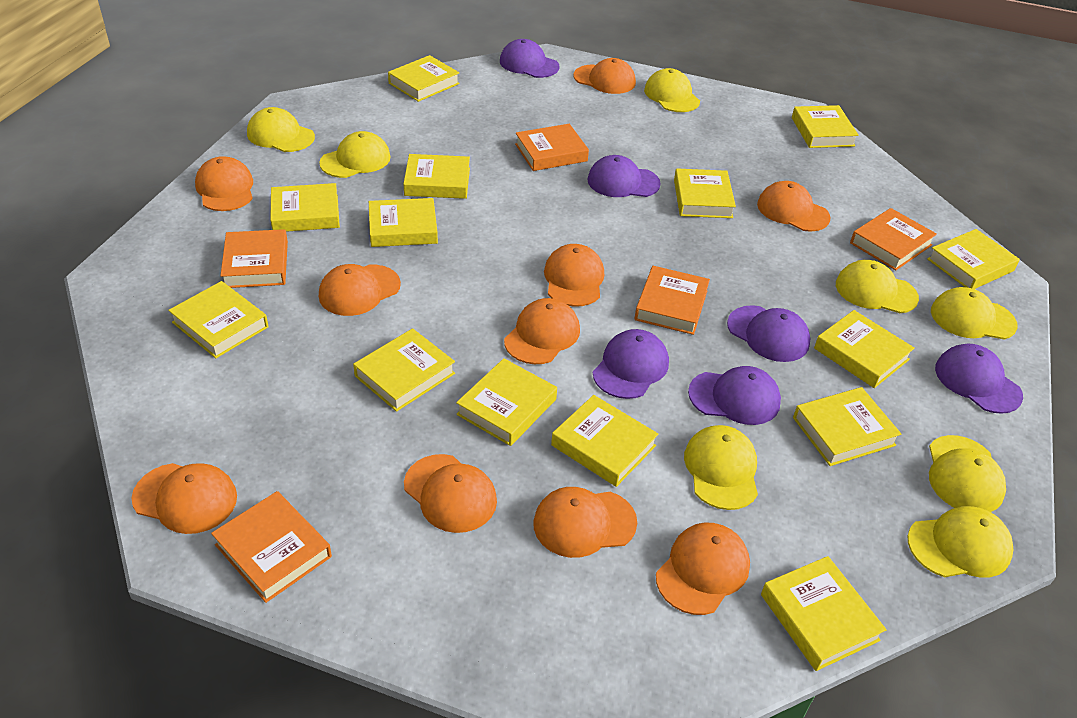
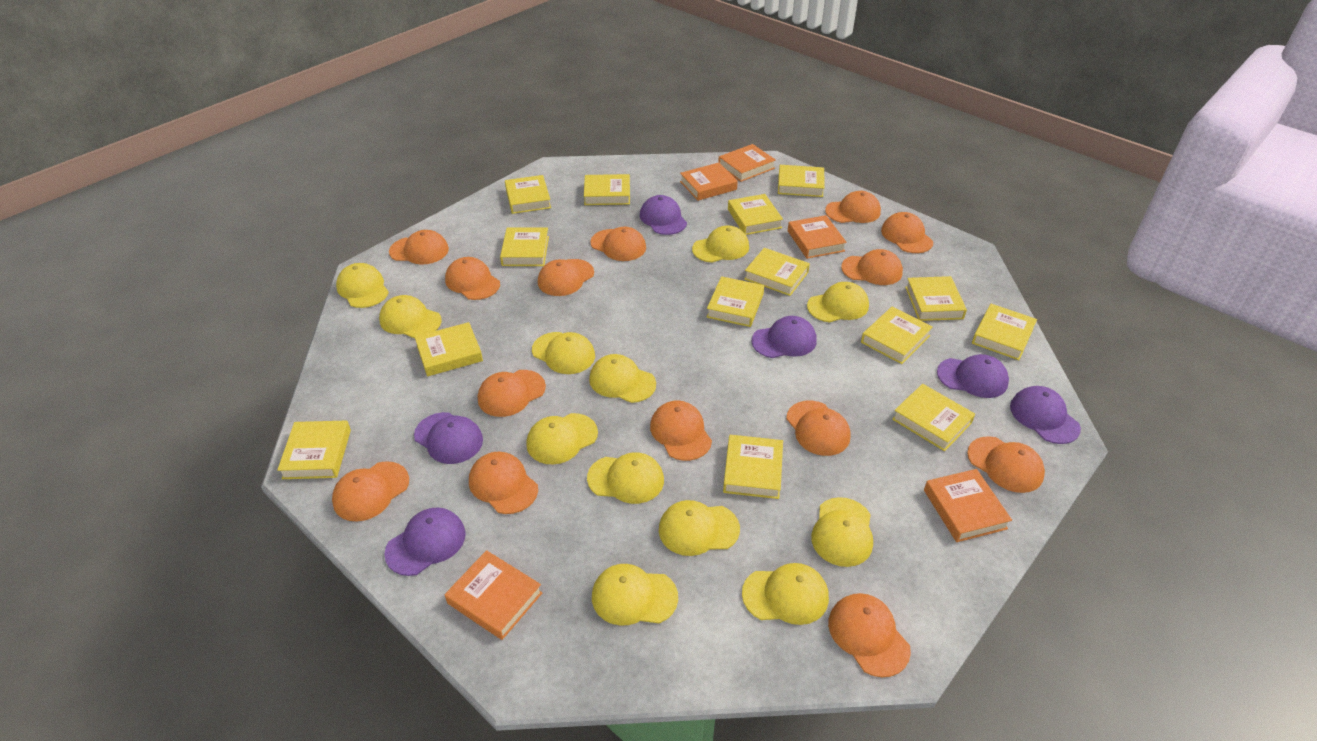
orange cap: 10 -> 14
yellow cap: 8 -> 12

